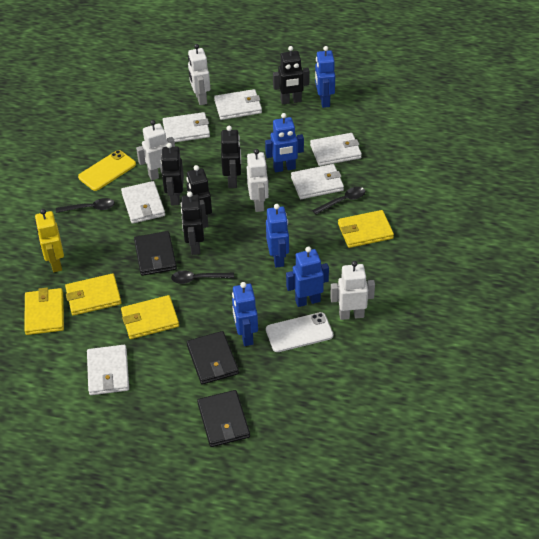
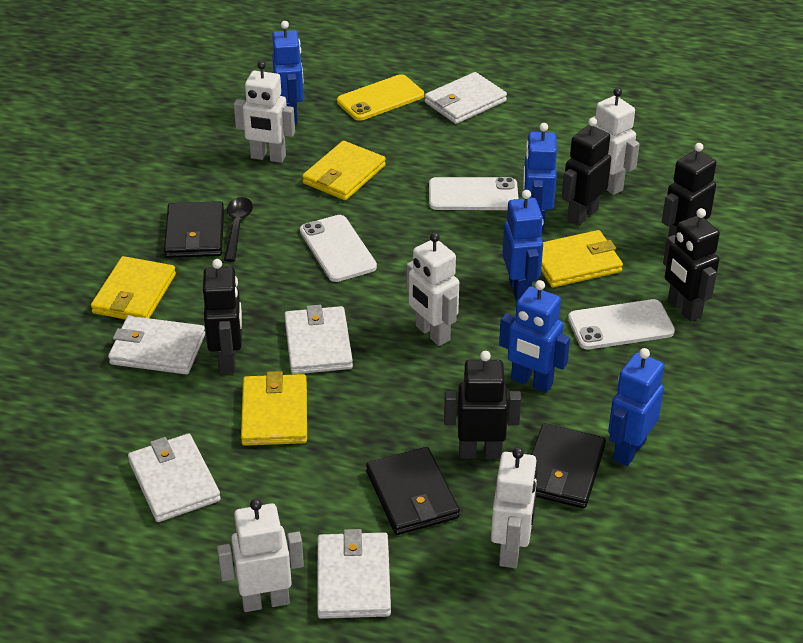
black spoon: 3 -> 1
white phone: 1 -> 3
white robot: 4 -> 5
white wallet: 6 -> 5
yellow robot: 1 -> 0

